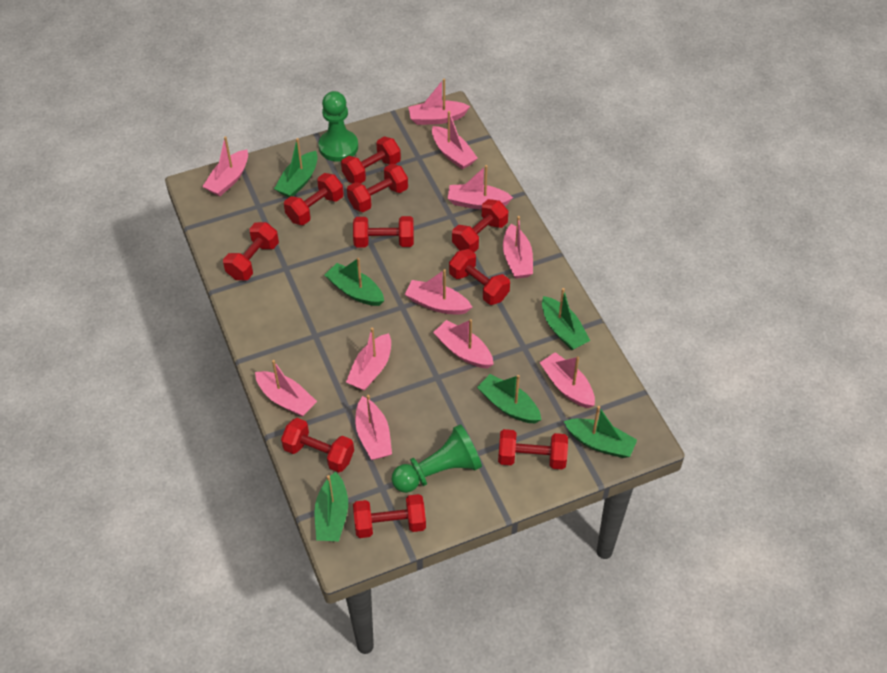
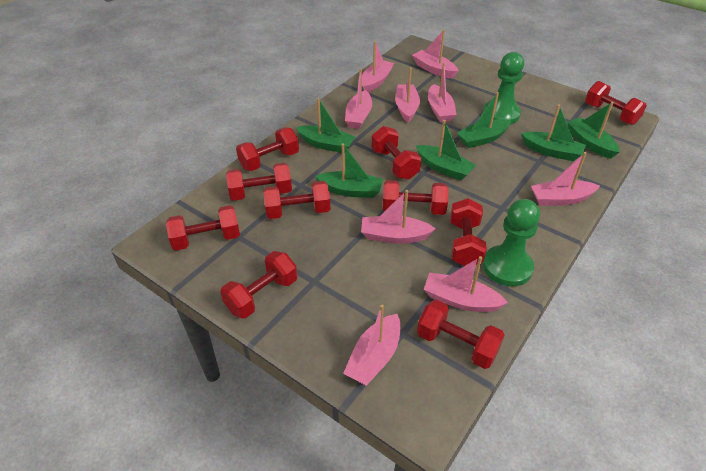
pink boat: 11 -> 9

